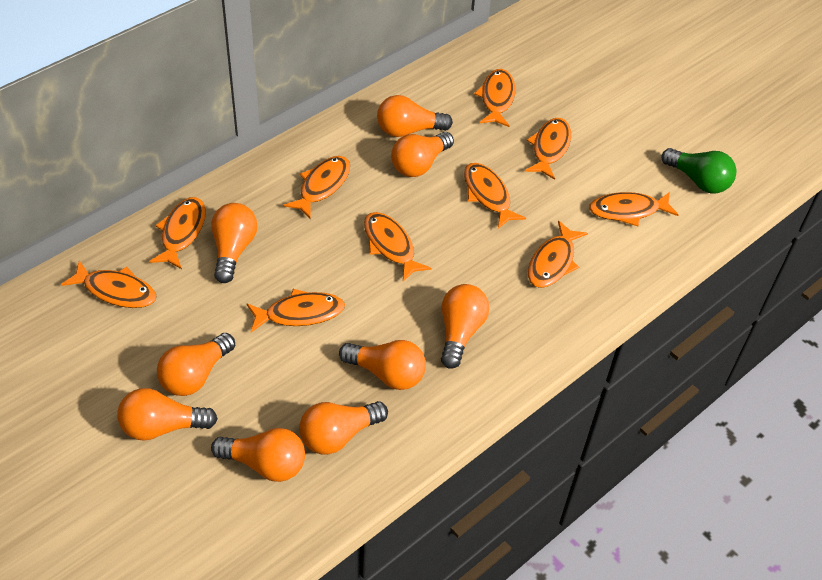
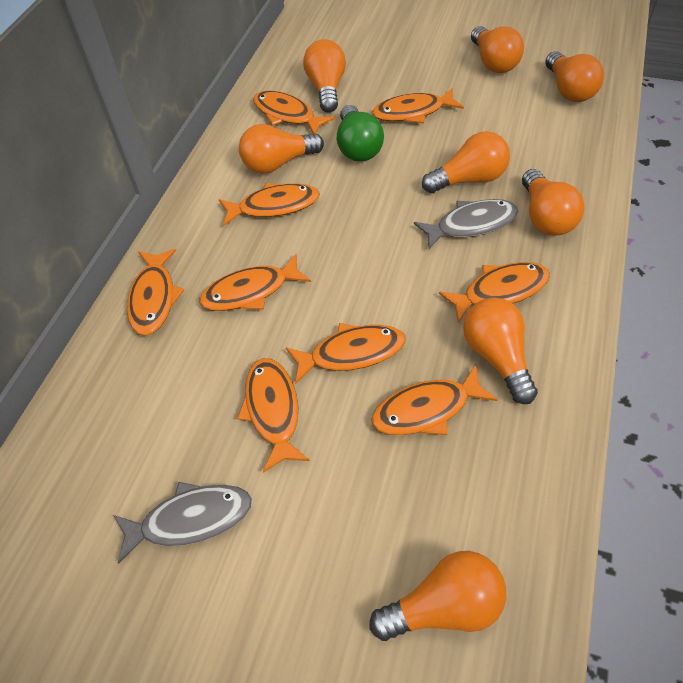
grey fish: 0 -> 2
orange fish: 10 -> 9
orange light bulb: 9 -> 8

